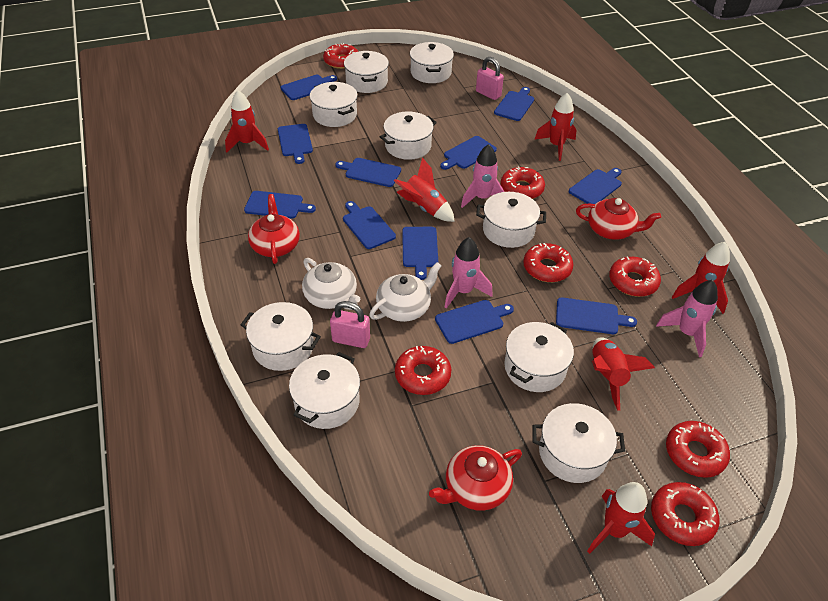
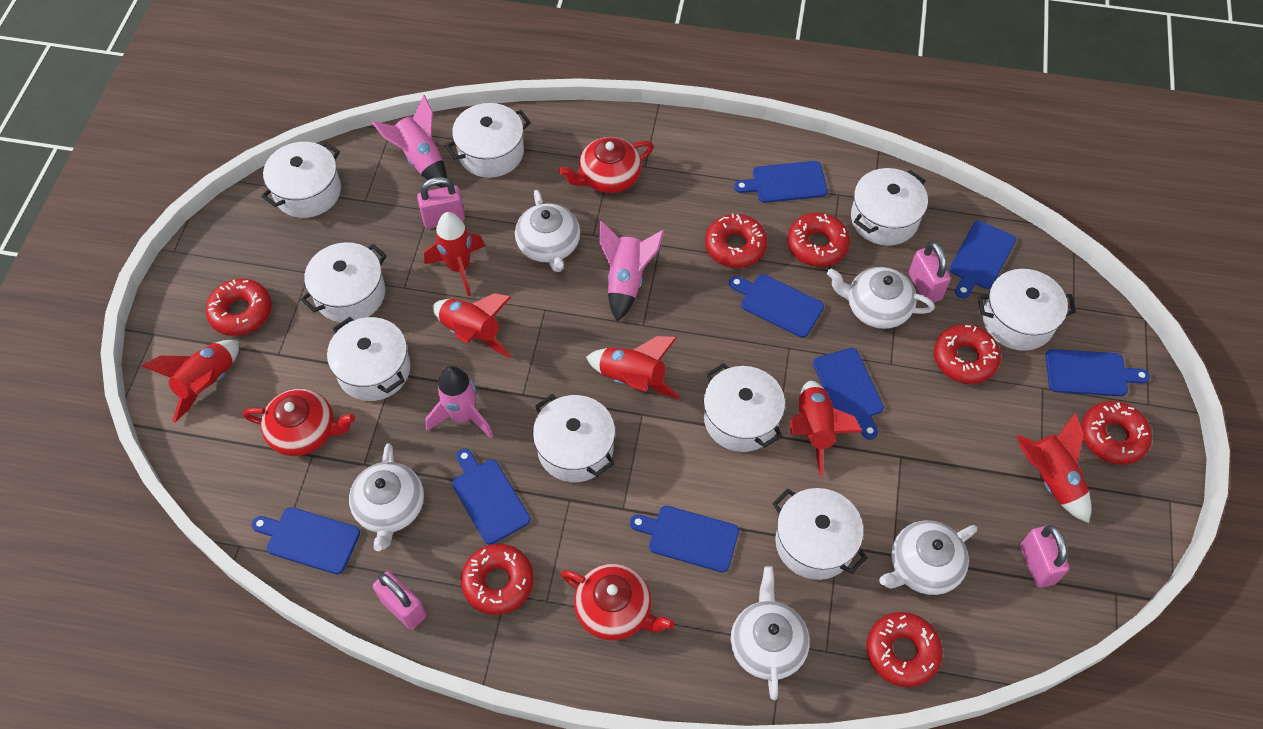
blue cutting board: 11 -> 8
pink padlock: 2 -> 4
white teapot: 2 -> 5

